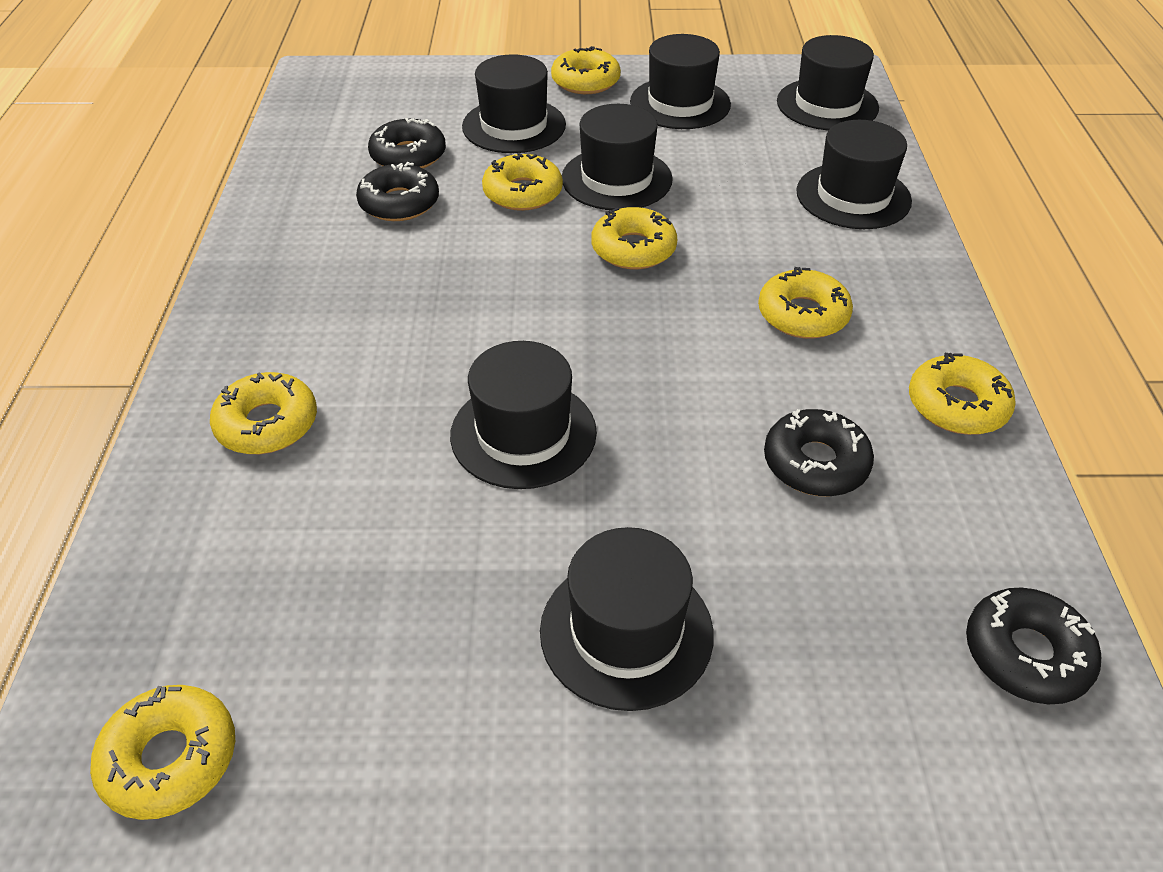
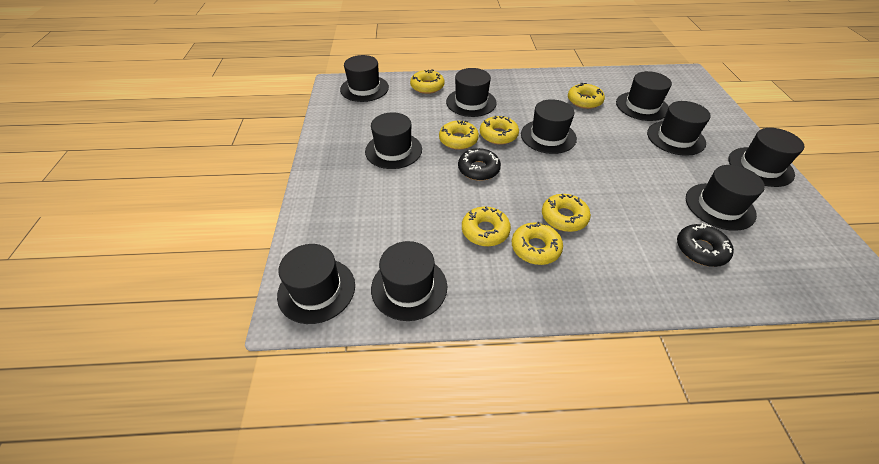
black donut: 4 -> 2
black hat: 7 -> 10

